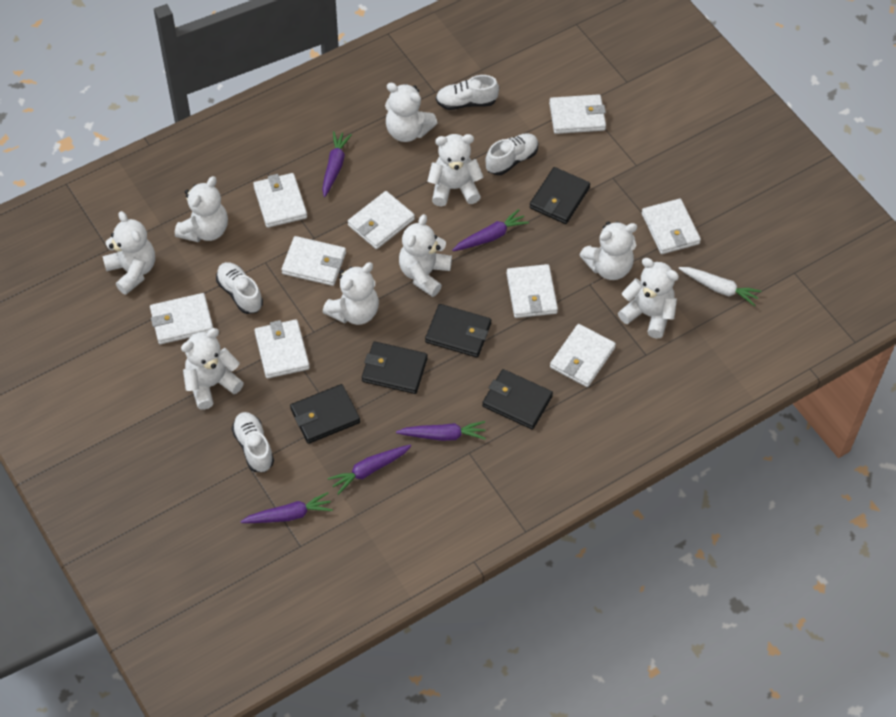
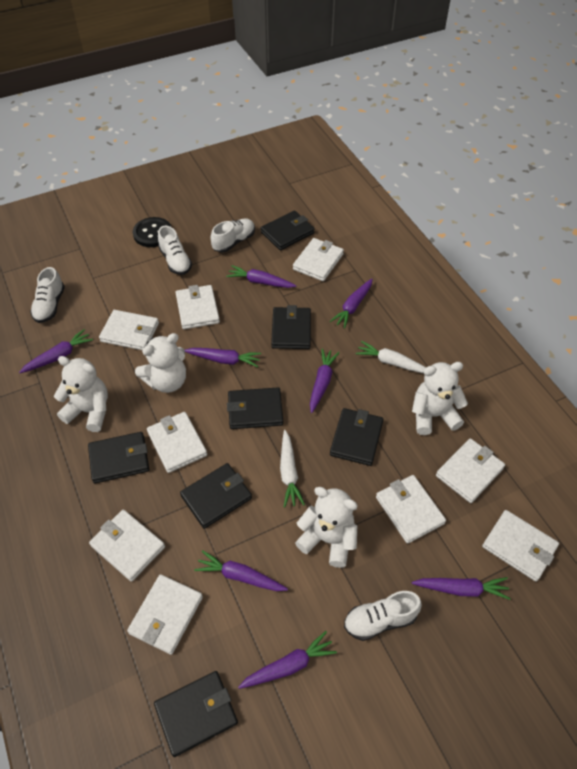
black button: 0 -> 1
black wallet: 5 -> 7
purple carrot: 5 -> 8
white carrot: 1 -> 2
white teddy bear: 9 -> 4

